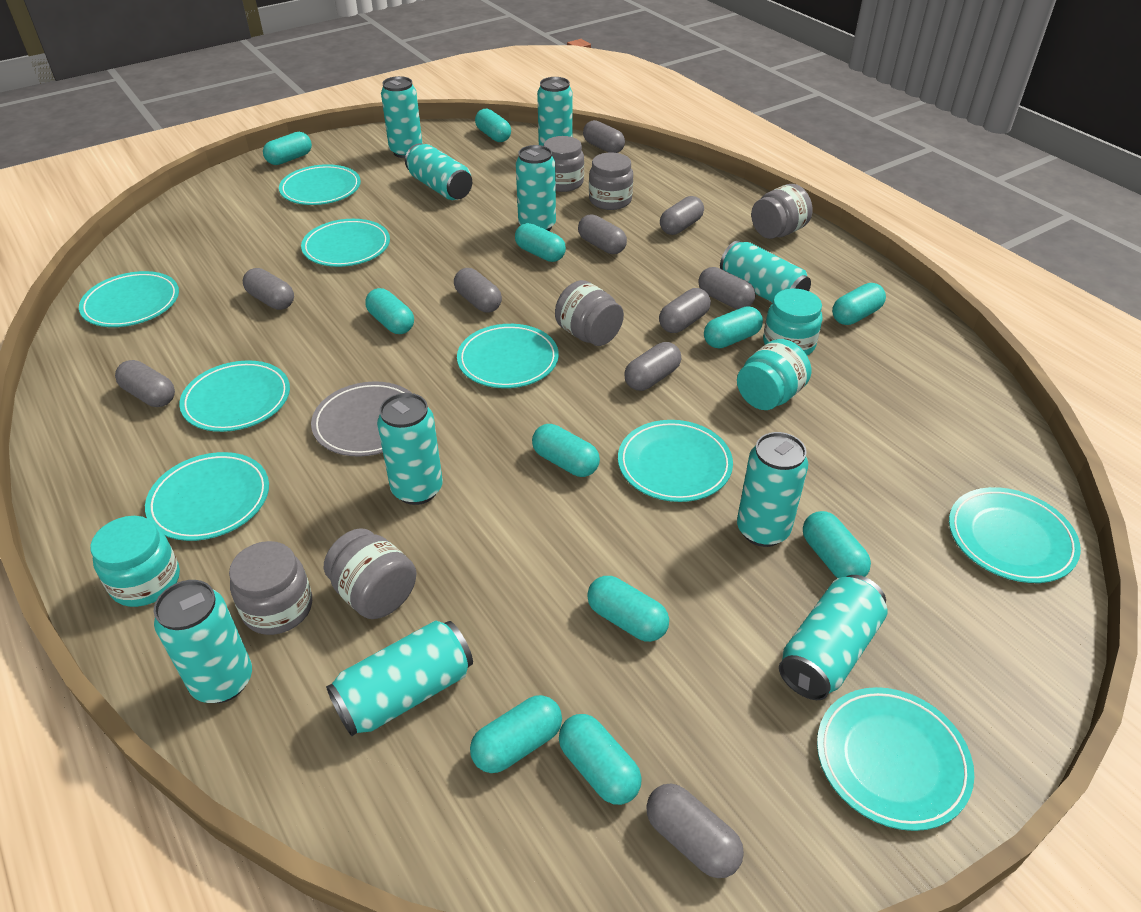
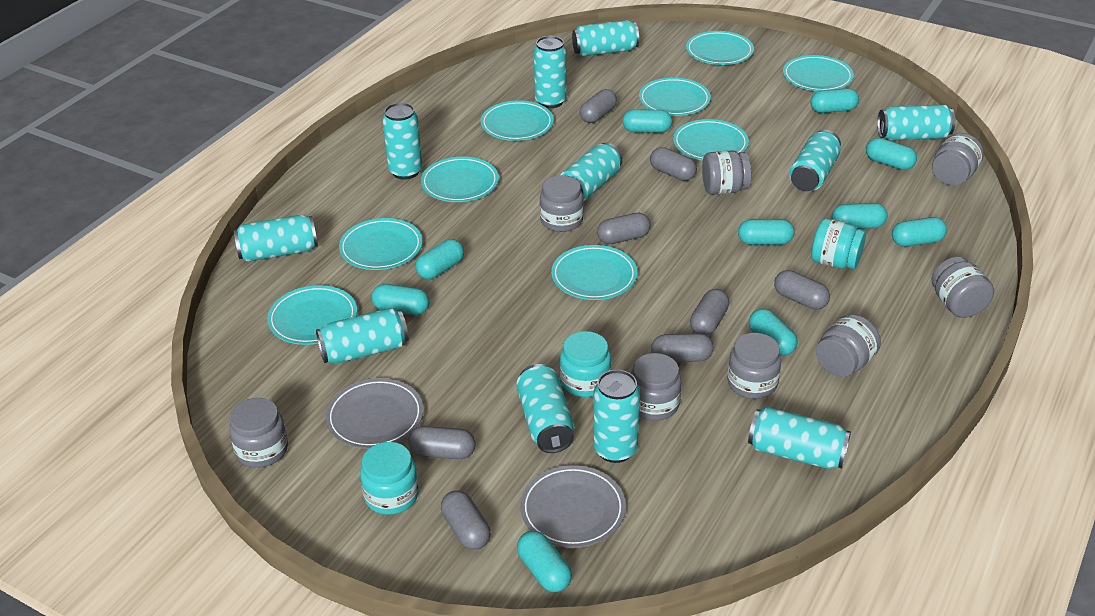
grey capsule: 10 -> 8
grey jar: 6 -> 8
grey plate: 1 -> 2
turquoise can: 10 -> 11
turquoise capsule: 11 -> 10

